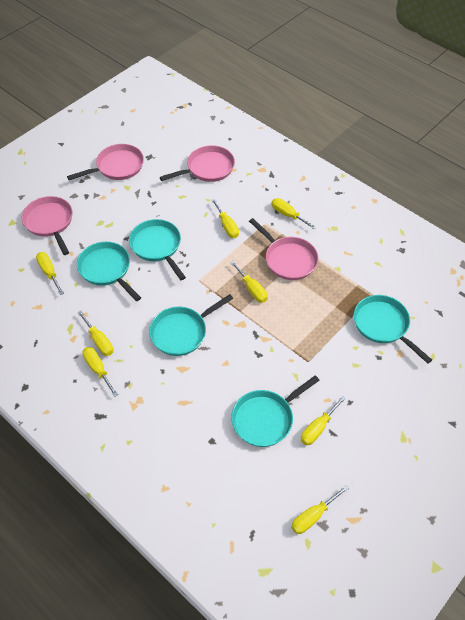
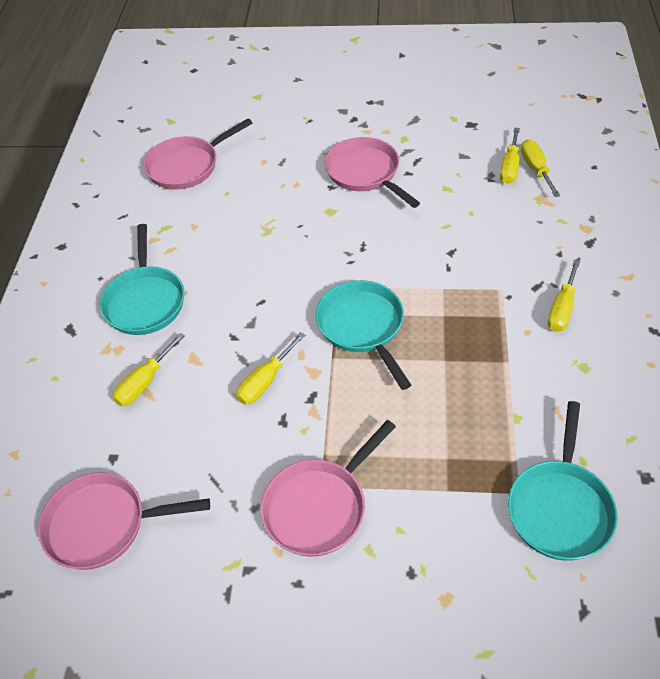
turquoise pan: 5 -> 3
yellow screwdriver: 8 -> 5

